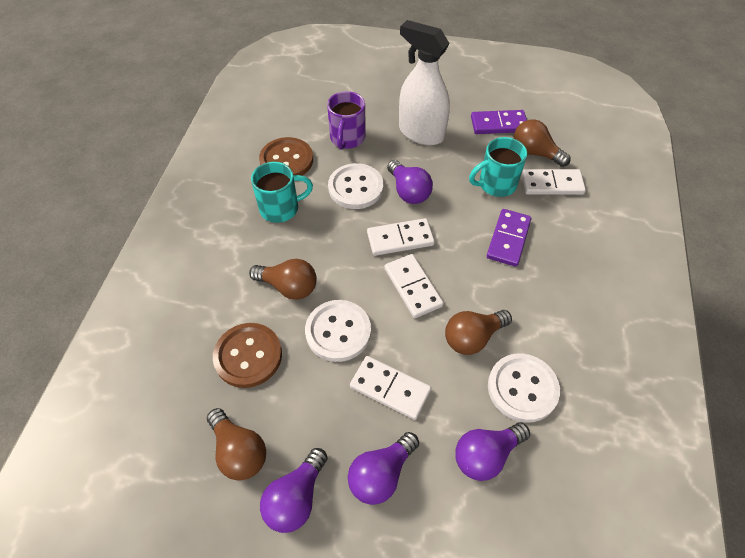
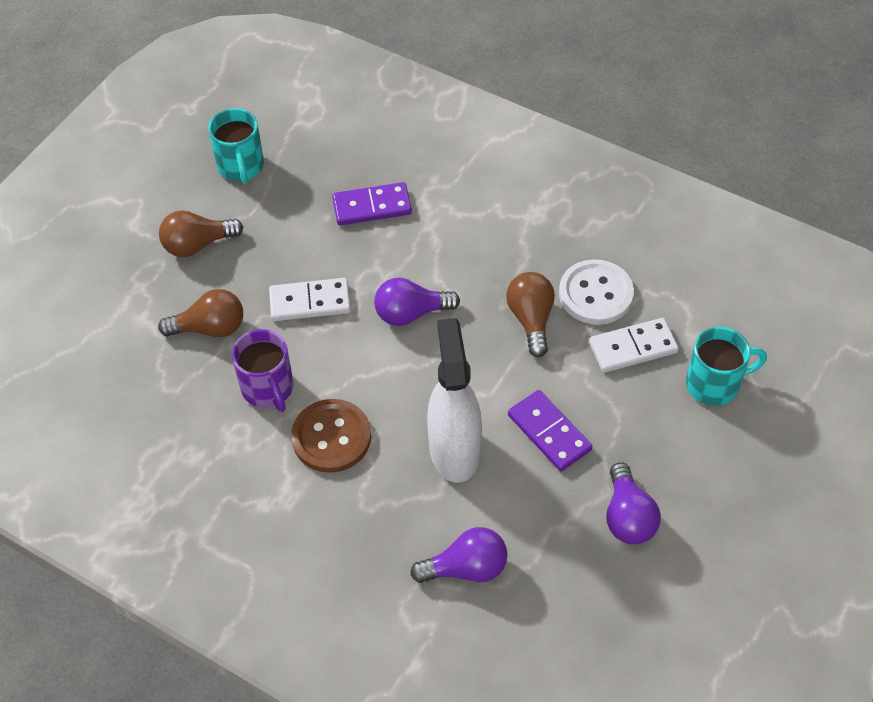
brown button: 2 -> 1
brown light bulb: 4 -> 3
purple light bulb: 4 -> 3
white button: 3 -> 1
white domino: 4 -> 2

